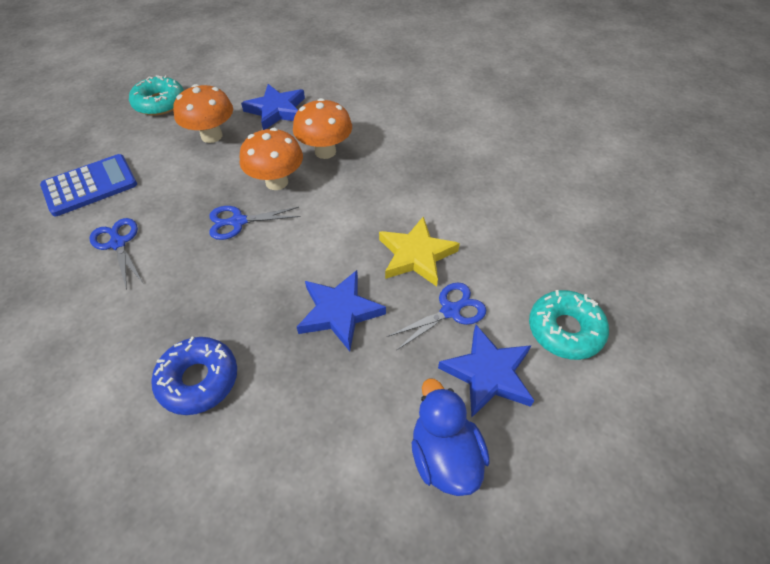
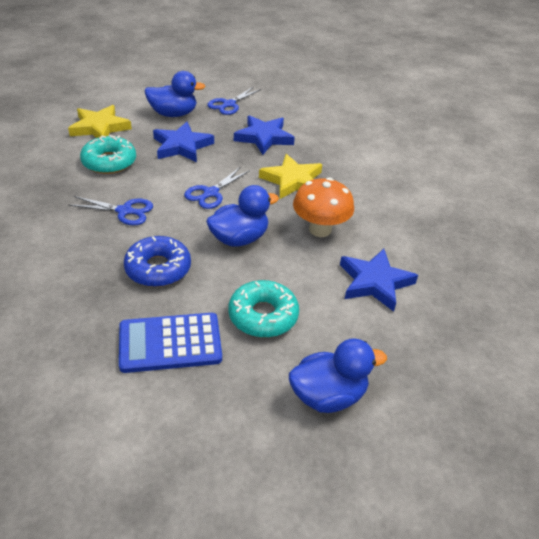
blue duck: 1 -> 3
orange mushroom: 3 -> 1
yellow star: 1 -> 2

